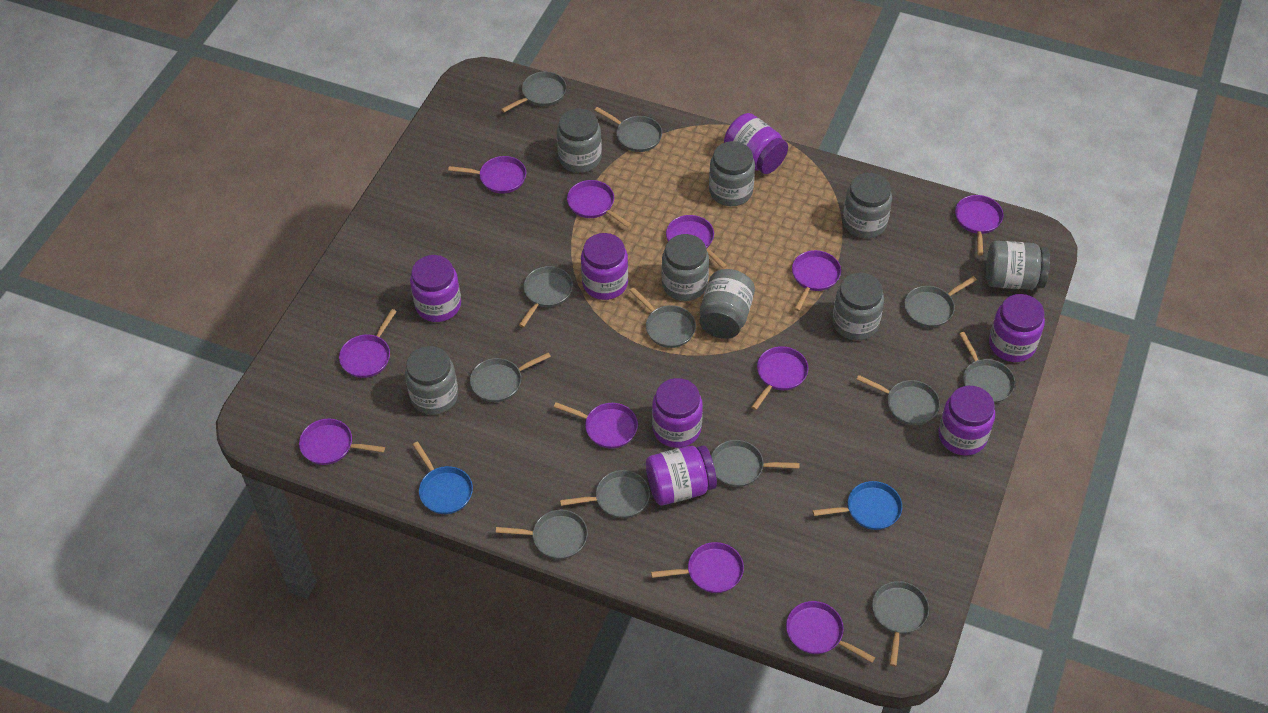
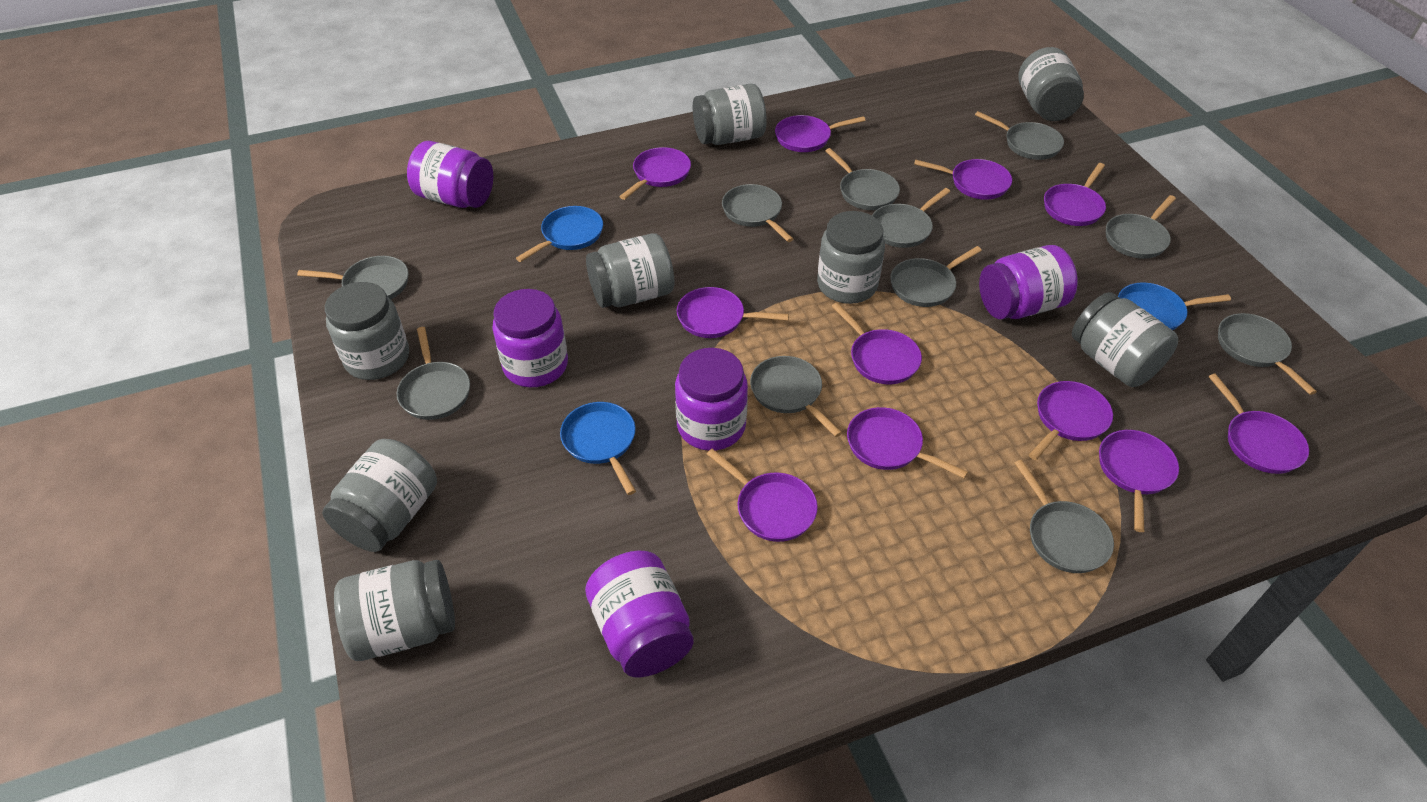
blue pan: 2 -> 3
grey pan: 12 -> 11
purple jar: 7 -> 5

